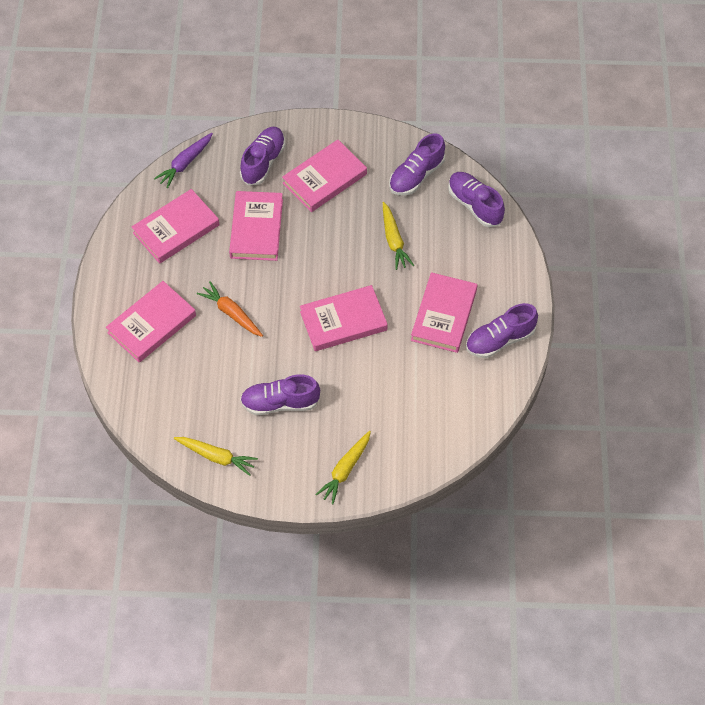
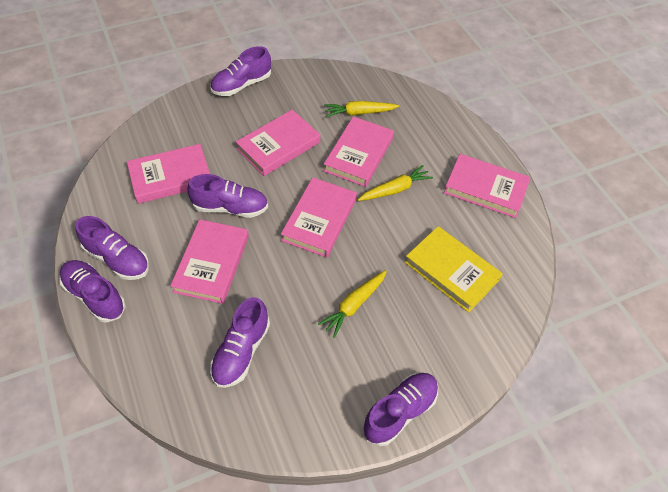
orange carrot: 1 -> 0
purple carrot: 1 -> 0
purple shoe: 5 -> 6
yellow book: 0 -> 1

